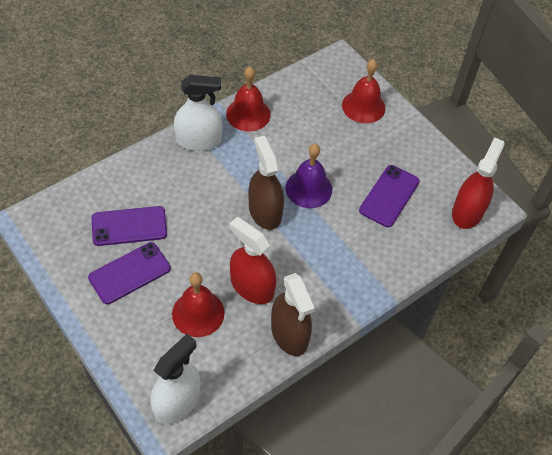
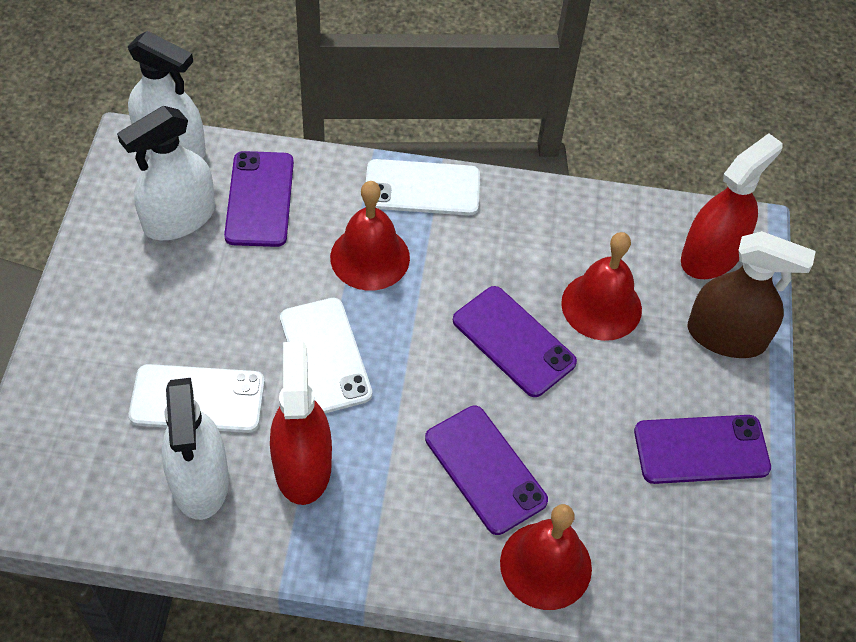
brown spray bottle: 2 -> 1
purple bell: 1 -> 0
purple phone: 3 -> 4
white phone: 0 -> 3
white spray bottle: 2 -> 3

